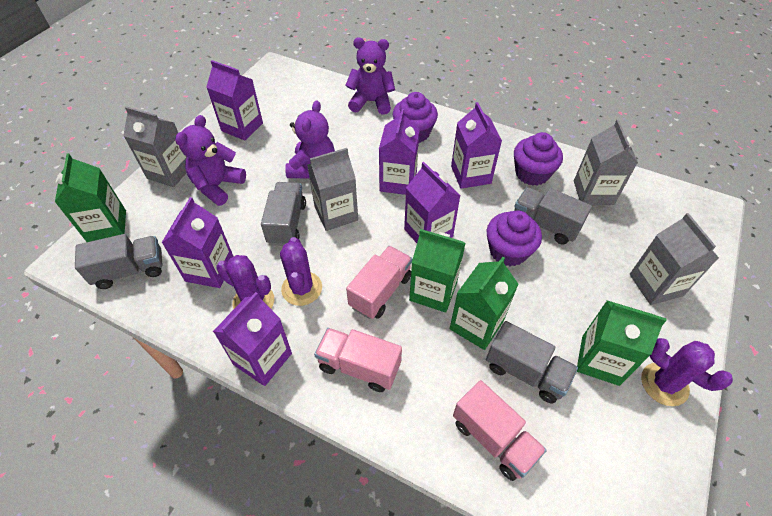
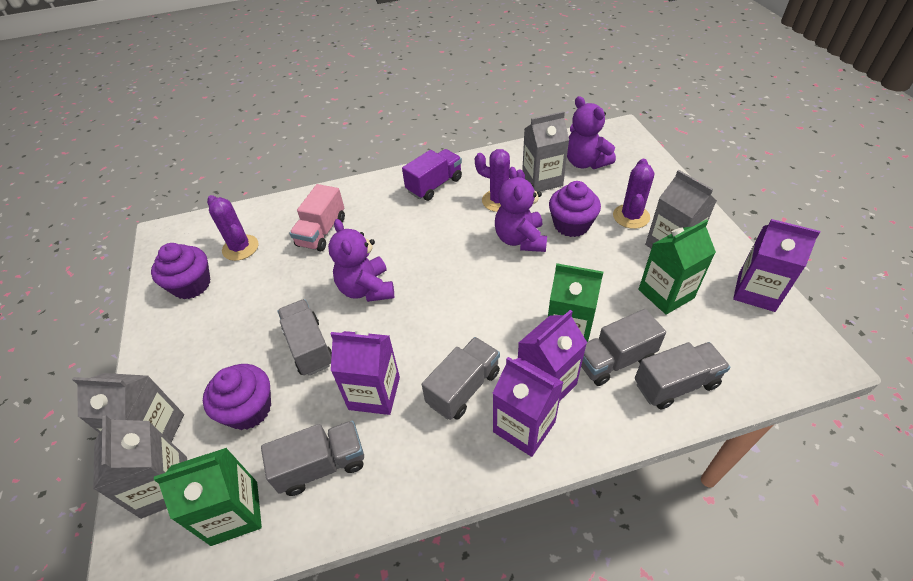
green carton: 4 -> 3
grey truck: 4 -> 5
pink truck: 3 -> 1
purple carton: 6 -> 4
purple truck: 0 -> 1

